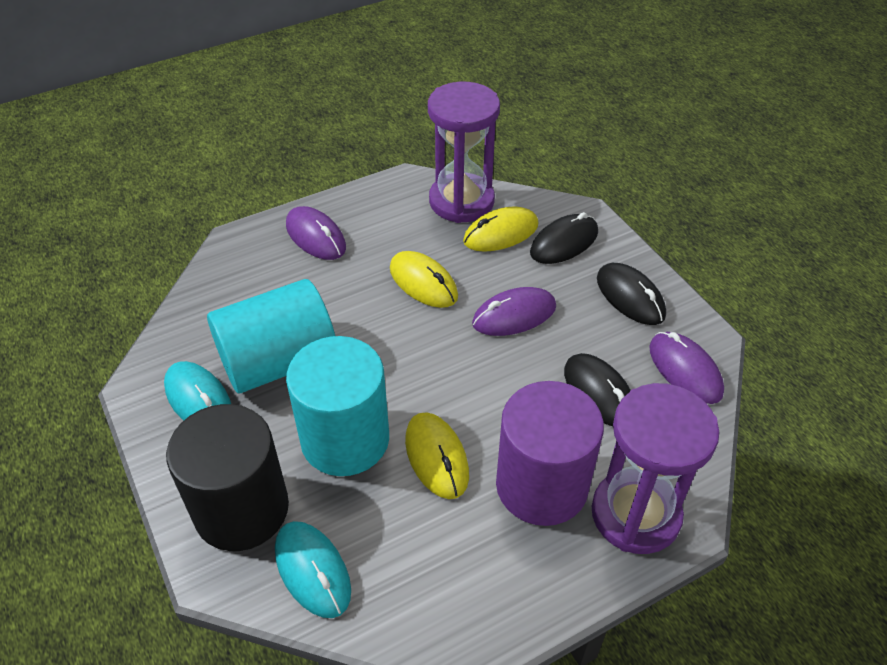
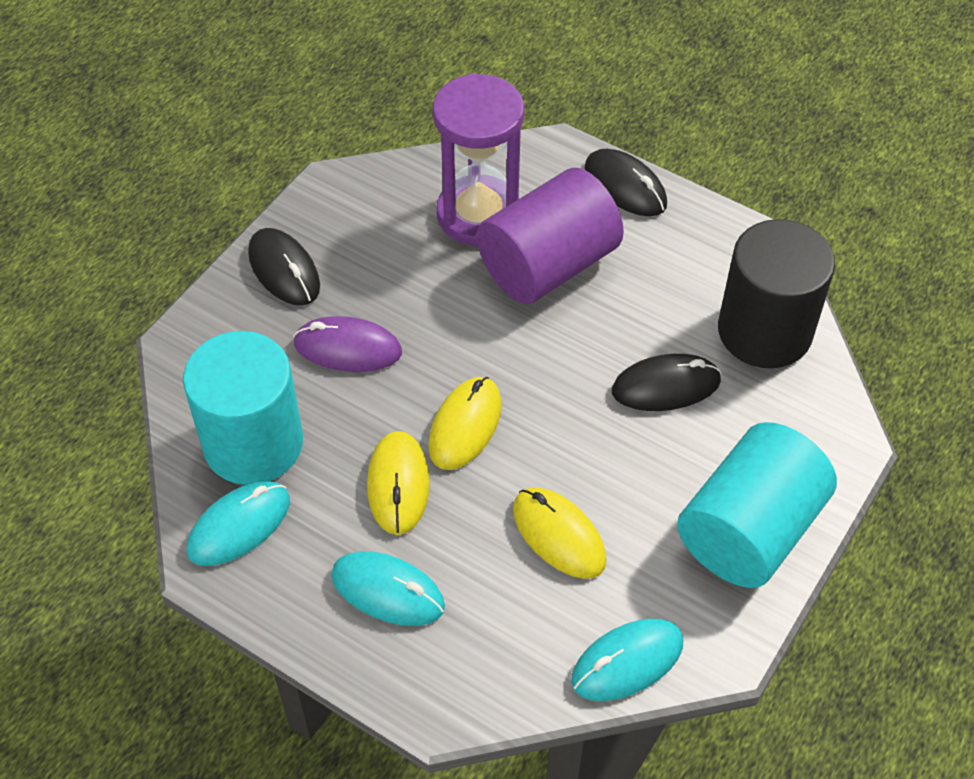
purple hourglass: 2 -> 1
purple mouse: 3 -> 1
turquoise mouse: 2 -> 3

